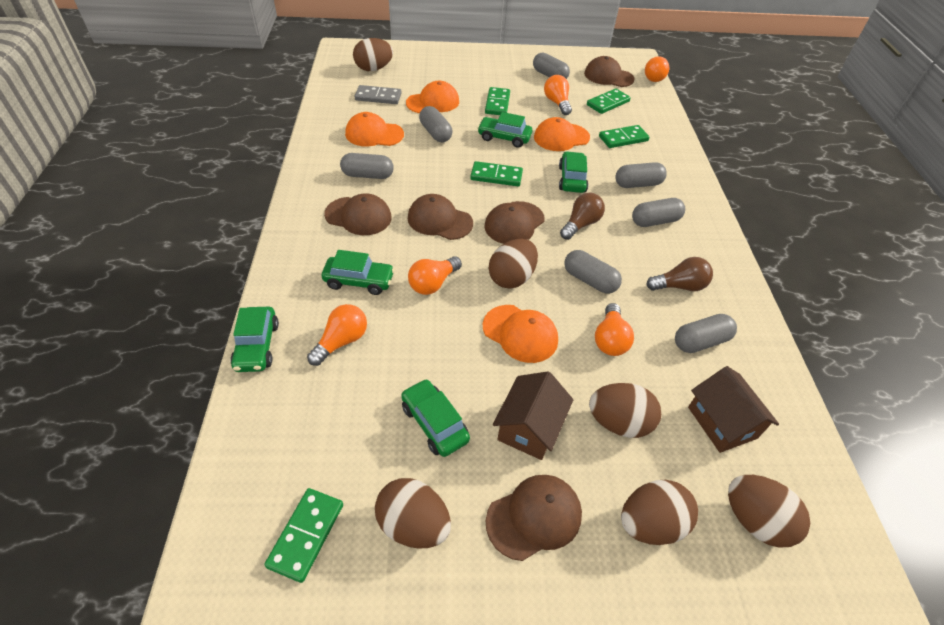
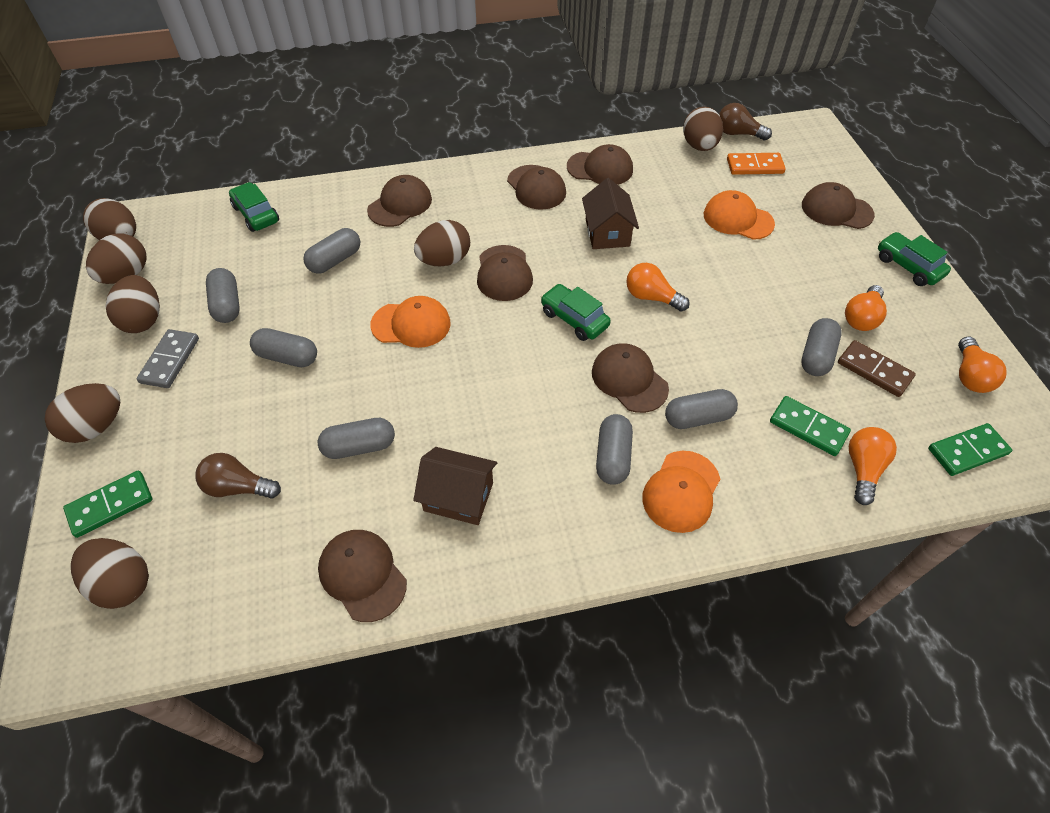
brown cap: 5 -> 7
brown domino: 0 -> 1
brown egg: 6 -> 7
green car: 5 -> 3
green domino: 5 -> 3
orange cap: 4 -> 3
orange domino: 0 -> 1
orange light bulb: 5 -> 4

